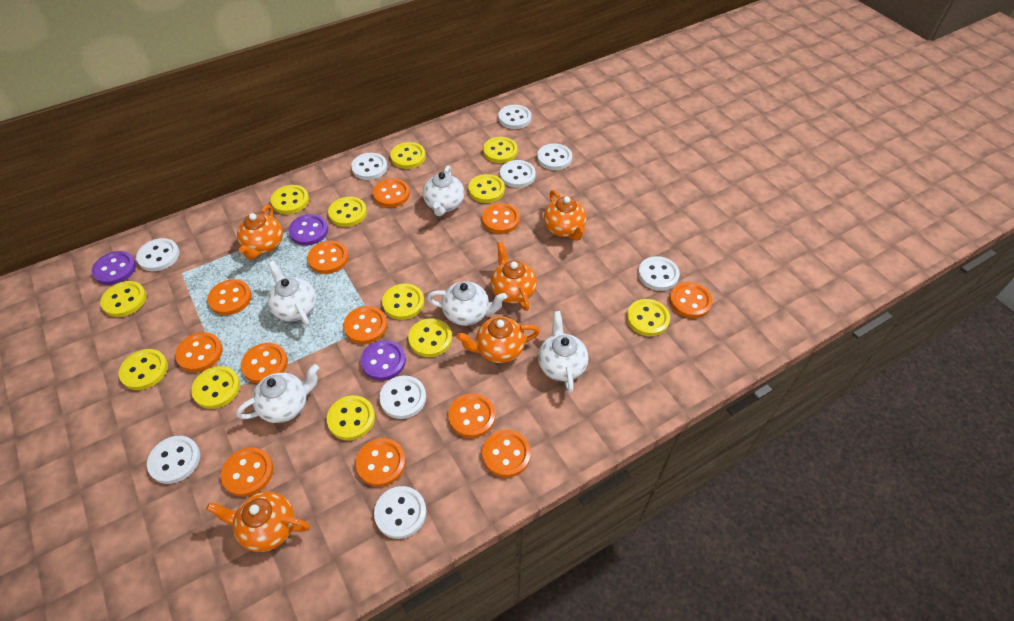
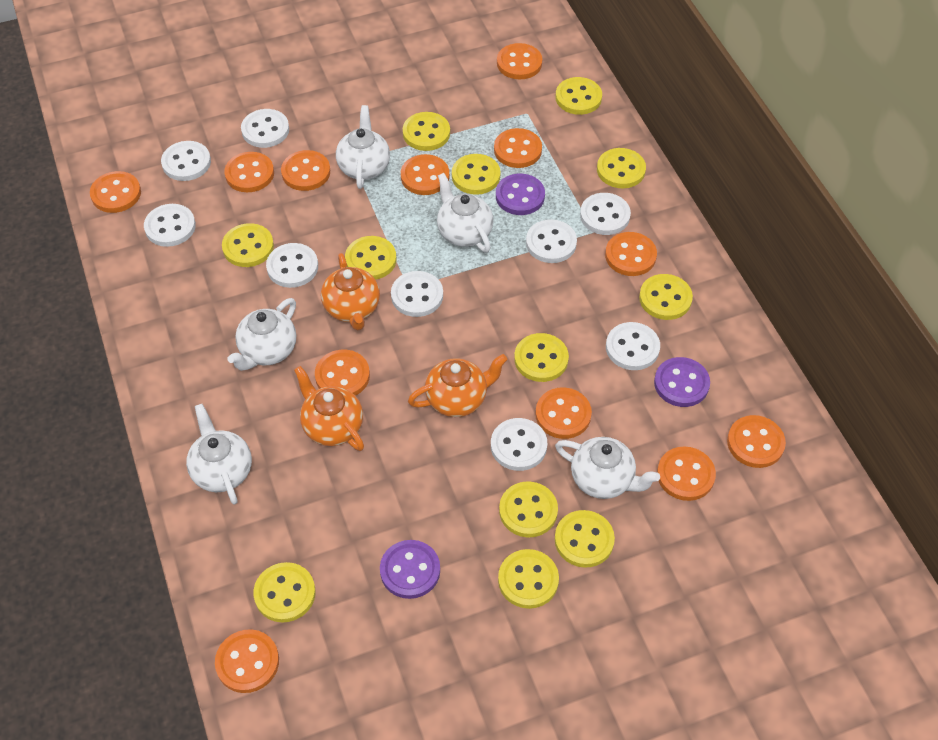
orange teapot: 5 -> 3

